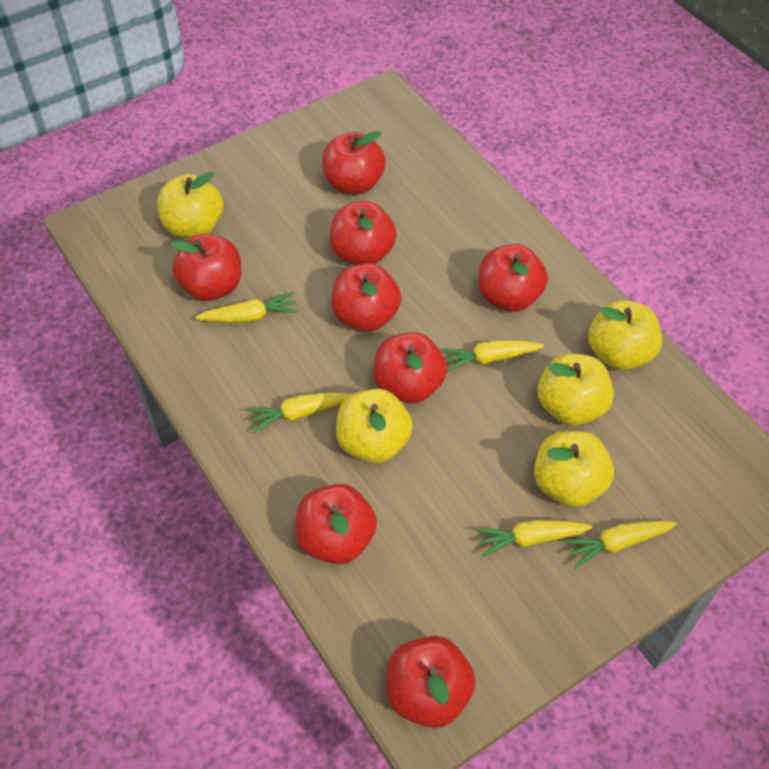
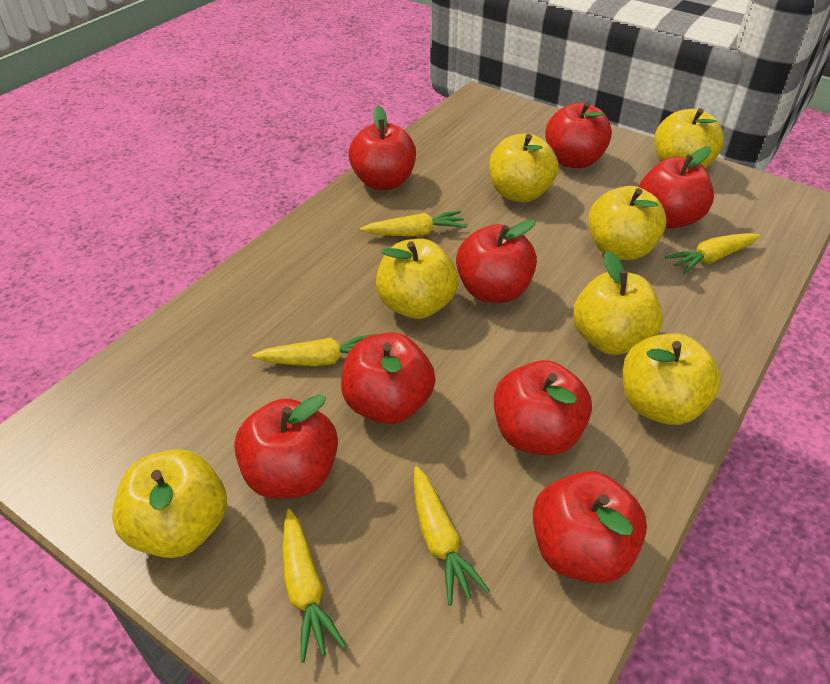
yellow apple: 5 -> 7

